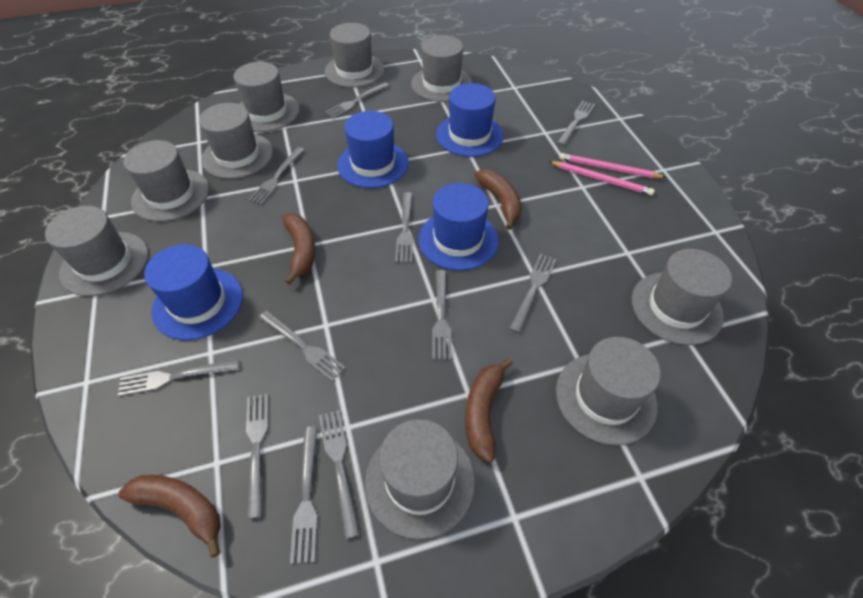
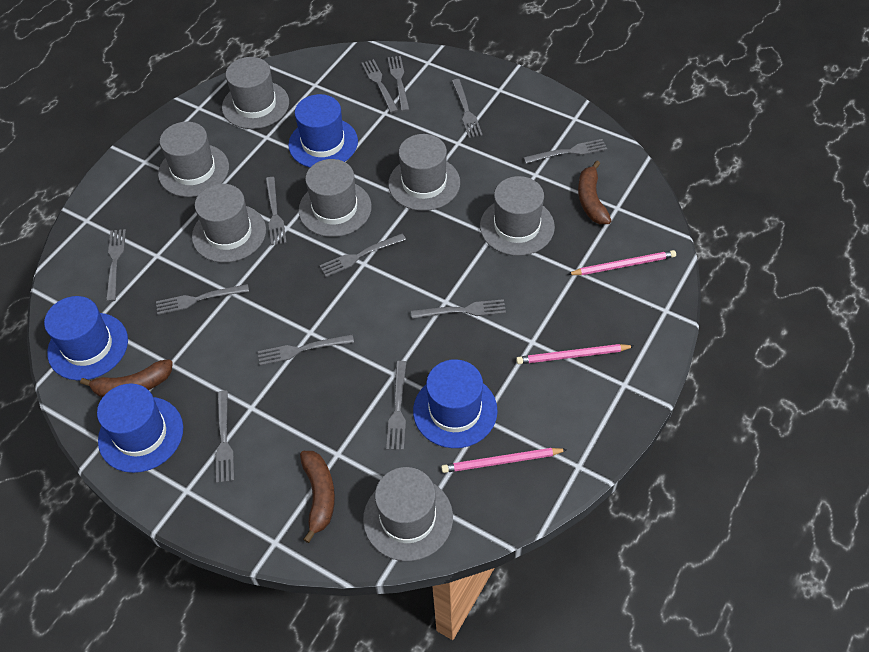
brown banana: 4 -> 3
grey fork: 11 -> 12
grey hat: 9 -> 7
pink pencil: 2 -> 3

